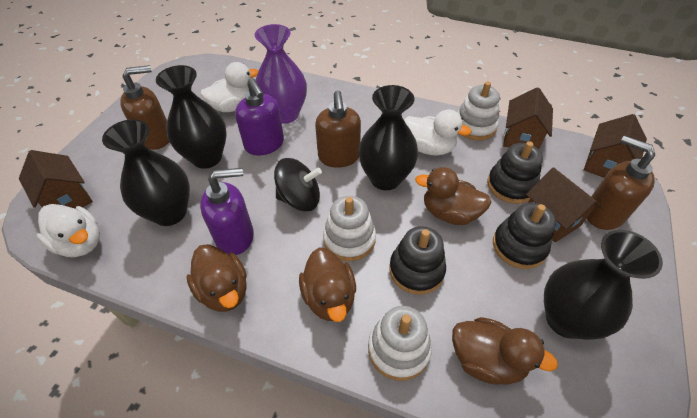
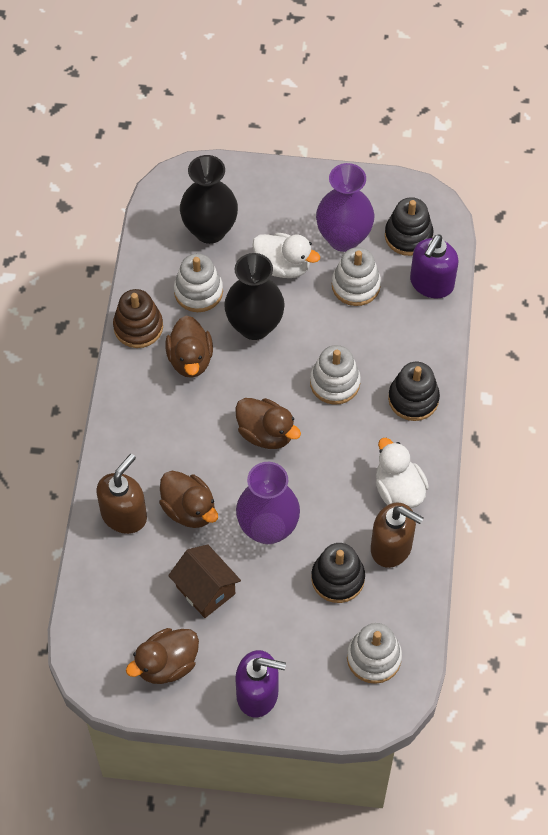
black spinning top: 1 -> 0
black vase: 4 -> 2
brown house: 4 -> 1
brown soap dispenser: 3 -> 2
brown stacking toy: 0 -> 1
purple vase: 1 -> 2
white duck: 3 -> 2
white stacking toy: 3 -> 4

